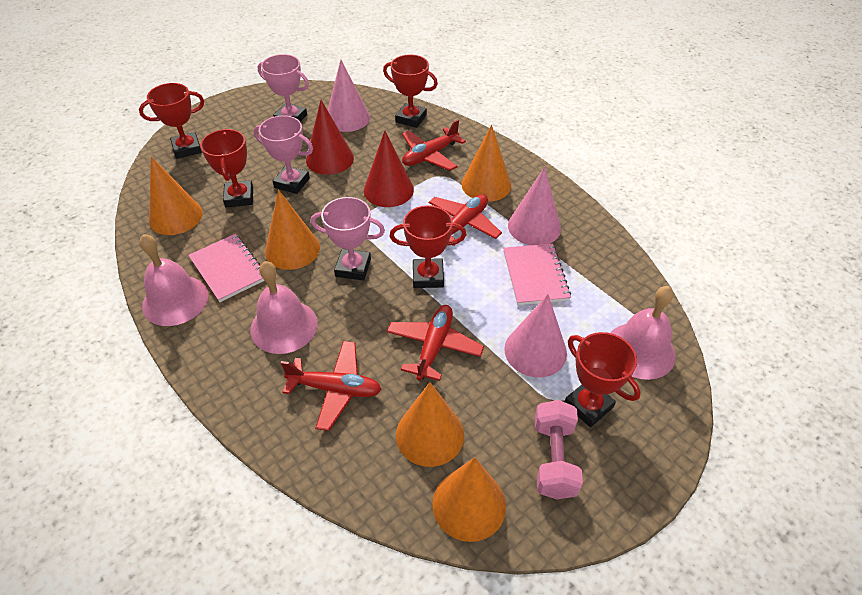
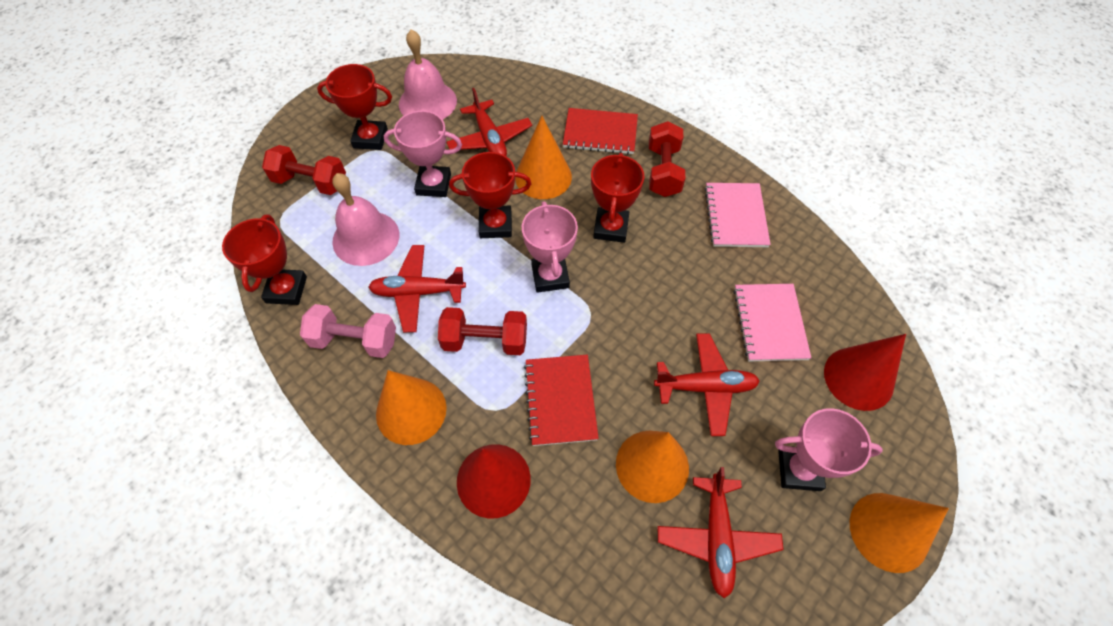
orange cone: 5 -> 4
pink bell: 3 -> 2
pink cone: 3 -> 0
red dumbbell: 0 -> 3
red notebook: 0 -> 2
red trophy: 5 -> 4

